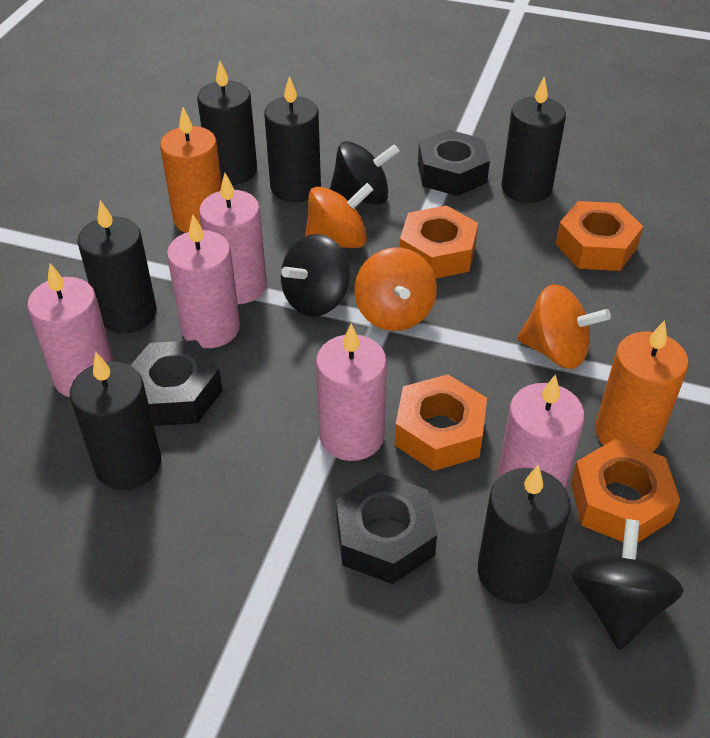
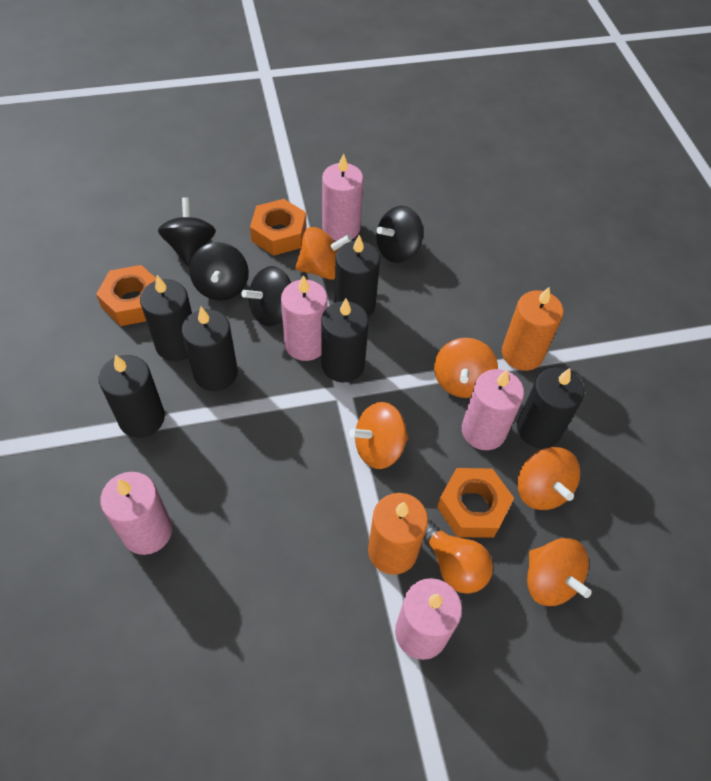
black nut: 3 -> 0
black spinning top: 3 -> 4
orange light bulb: 0 -> 1
orange nut: 4 -> 3
orange spinning top: 3 -> 5

